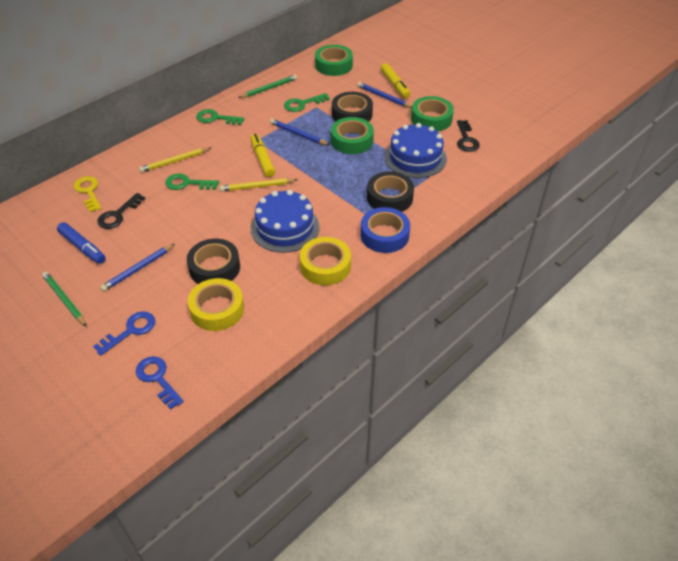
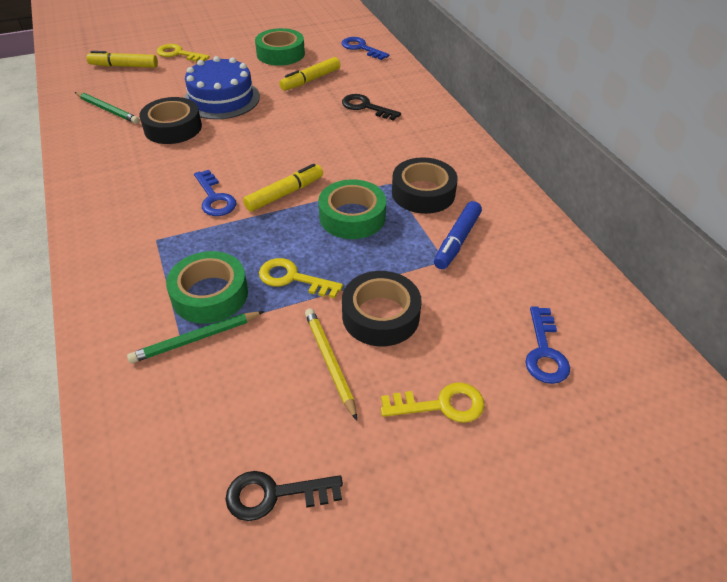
blue cake: 2 -> 1
blue key: 2 -> 3
blue pencil: 3 -> 0
blue tape: 1 -> 0
green key: 3 -> 0
yellow key: 1 -> 3
yellow marker: 2 -> 3
yellow pencil: 2 -> 1
yellow tape: 2 -> 0

